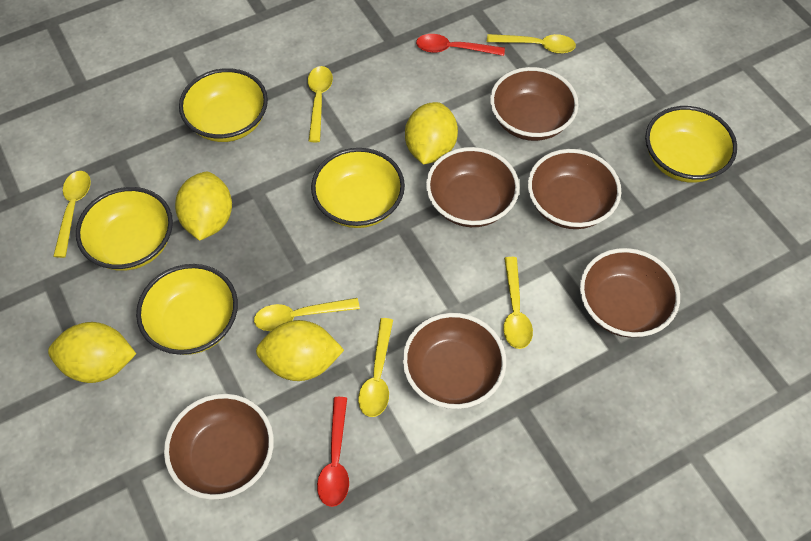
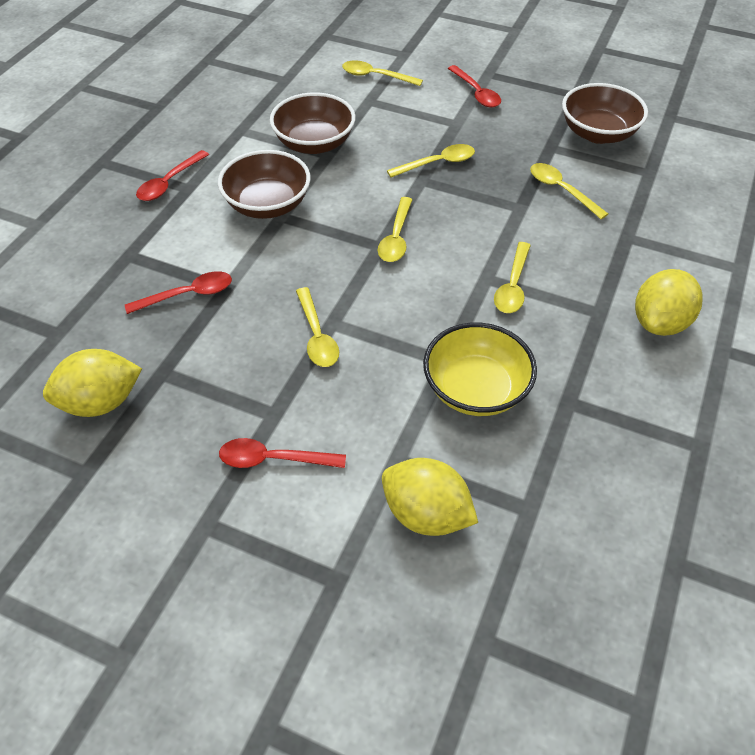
brown bowl: 6 -> 3
red spoon: 2 -> 4
yellow bowl: 5 -> 1
yellow lemon: 4 -> 3

